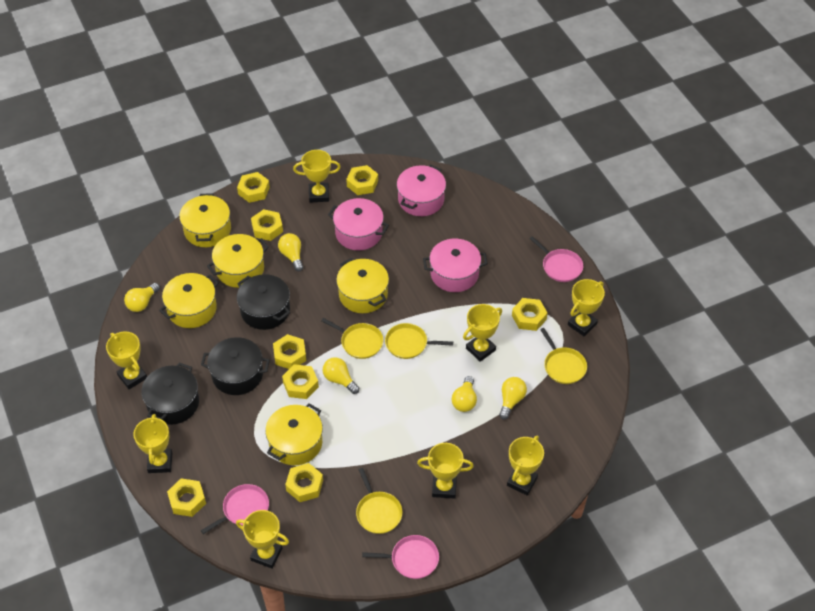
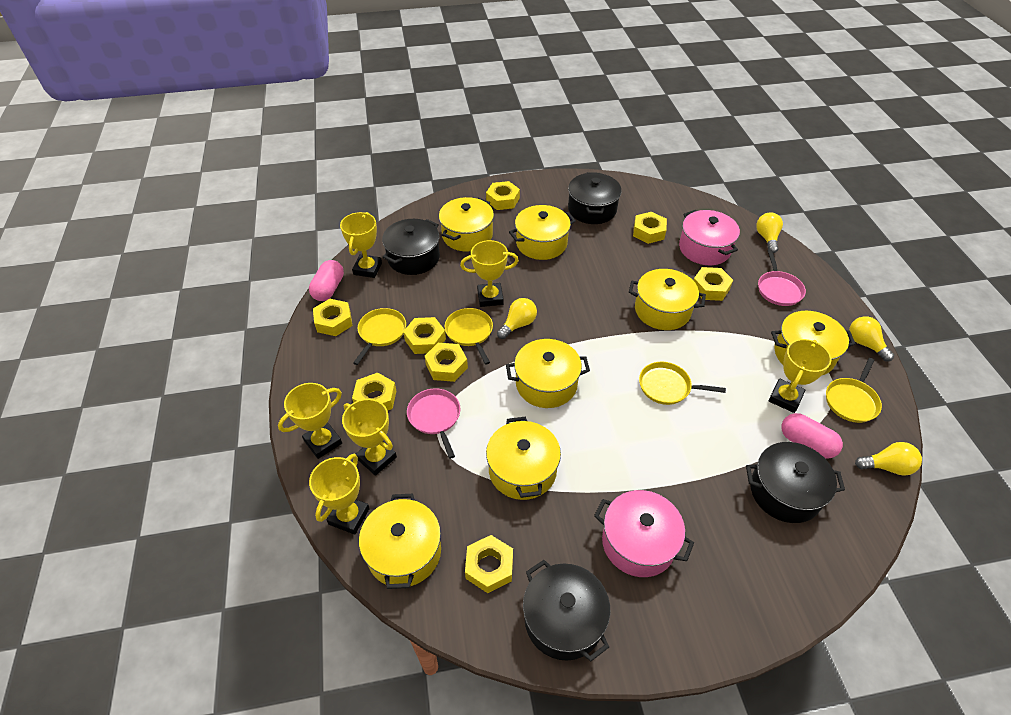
black pot: 3 -> 4
pink capsule: 0 -> 2
pink pan: 3 -> 2
pink pot: 3 -> 2
yellow light bulb: 5 -> 4
yellow pot: 5 -> 7
yellow trophy: 8 -> 6

